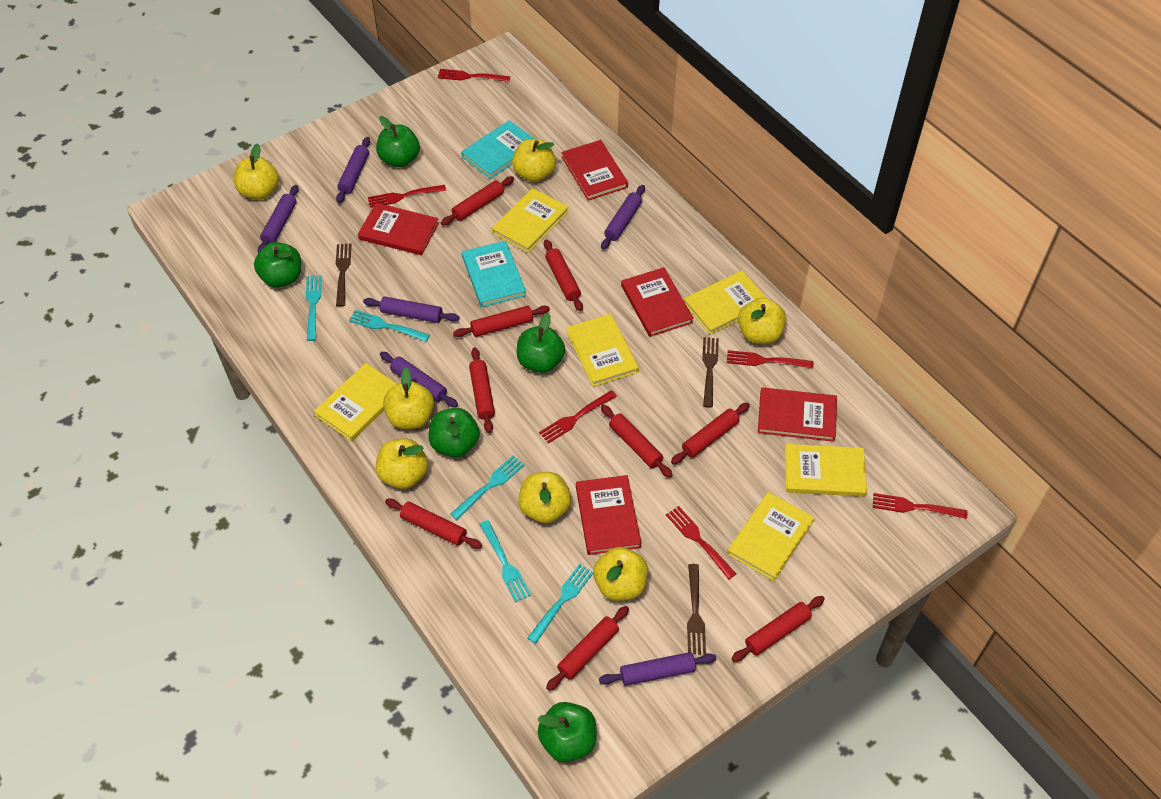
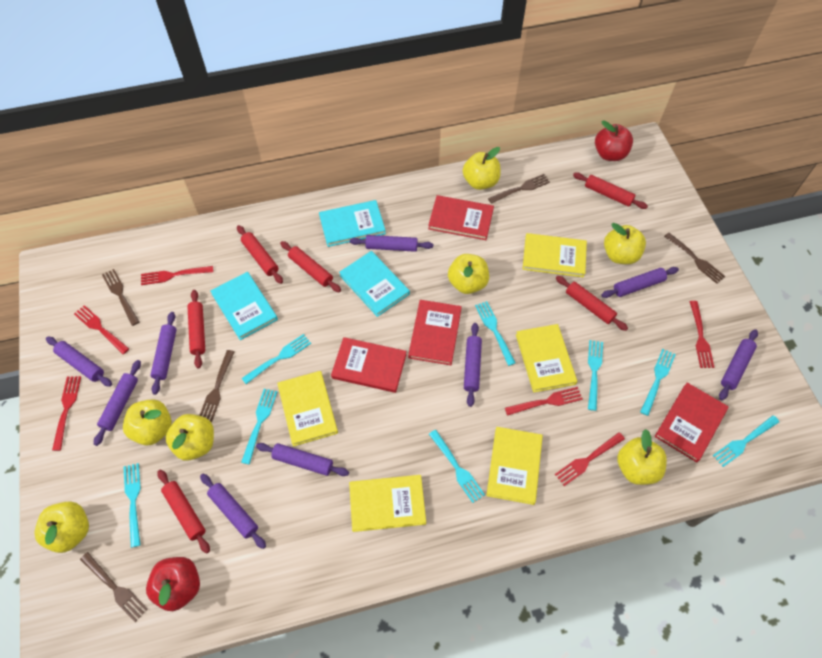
brown fork: 3 -> 5
green apple: 5 -> 0
purple rolling pin: 6 -> 9
red apple: 0 -> 2
red book: 5 -> 4
red rolling pin: 9 -> 6
turquoise book: 2 -> 3
turquoise fork: 5 -> 8
yellow book: 6 -> 5

